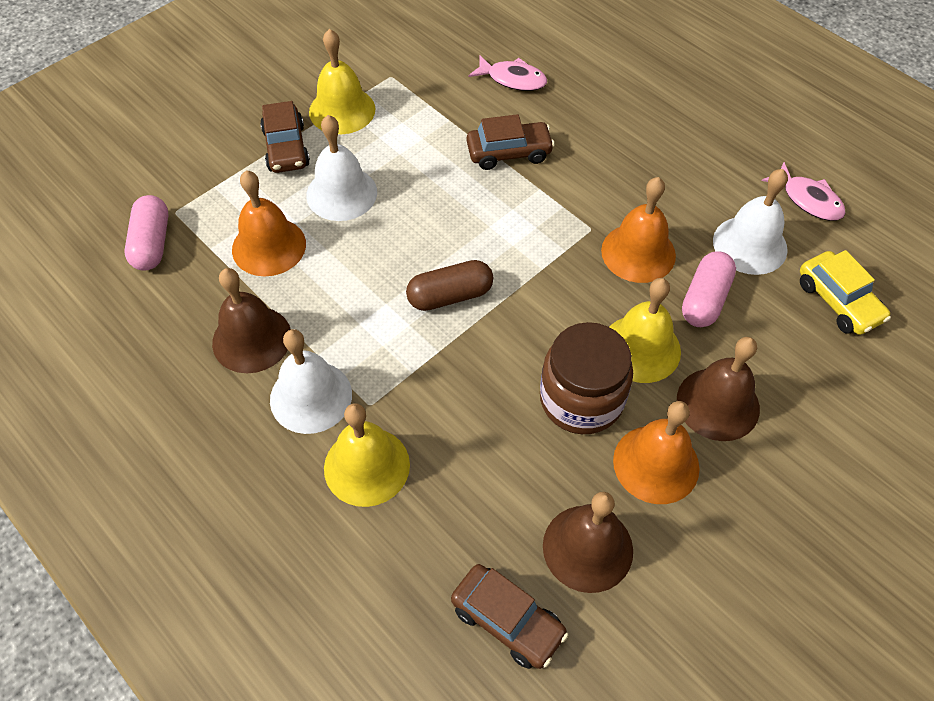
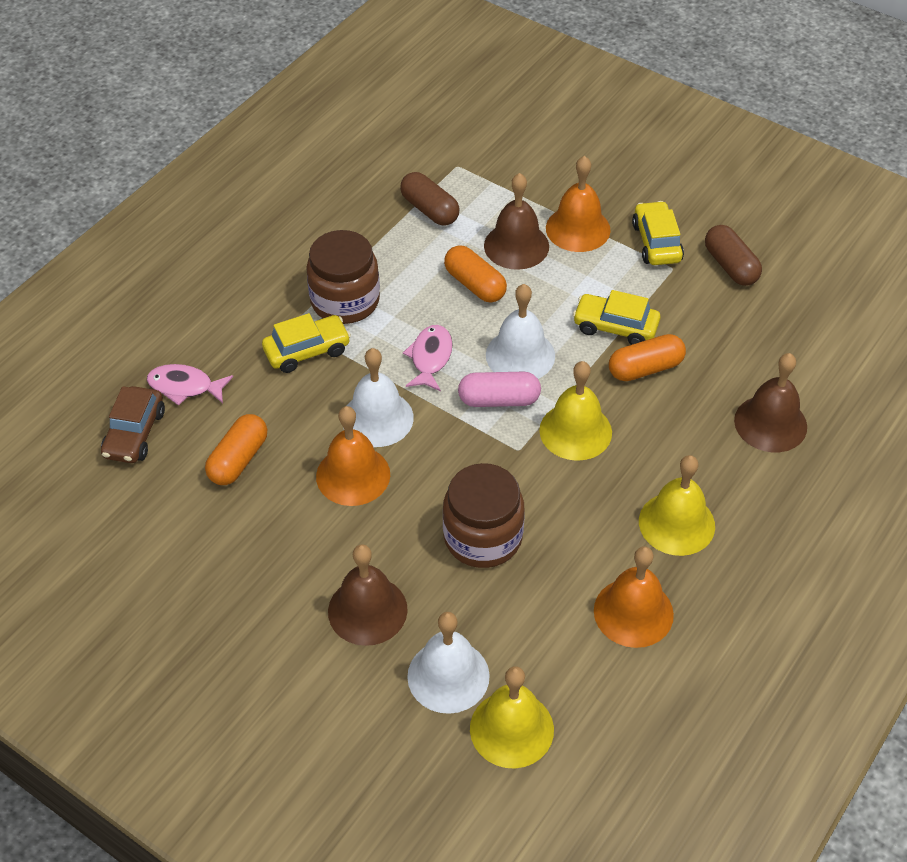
brown capsule: 1 -> 2
brown car: 3 -> 1
brown jar: 1 -> 2
orange capsule: 0 -> 3
pink capsule: 2 -> 1
yellow car: 1 -> 3

